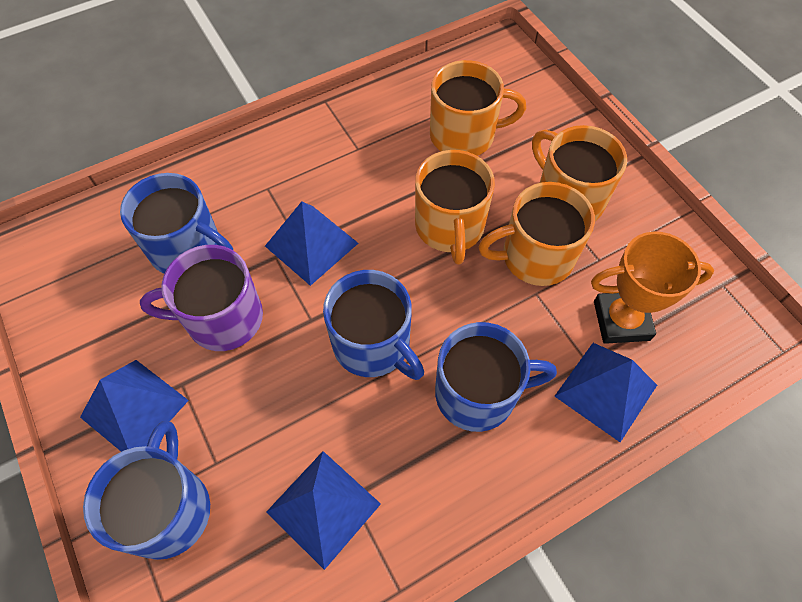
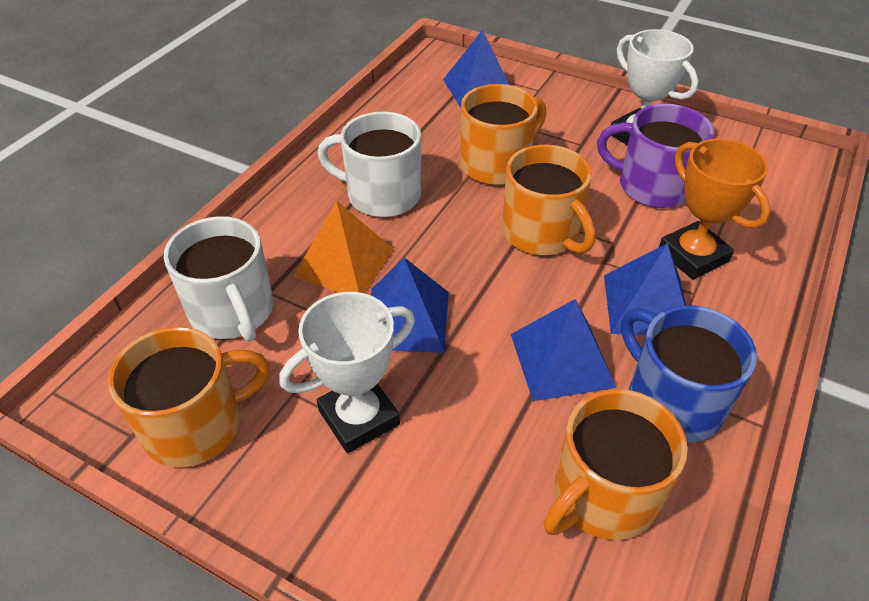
blue mug: 4 -> 1
orange pyramid: 0 -> 1
white mug: 0 -> 2
white trophy: 0 -> 2

